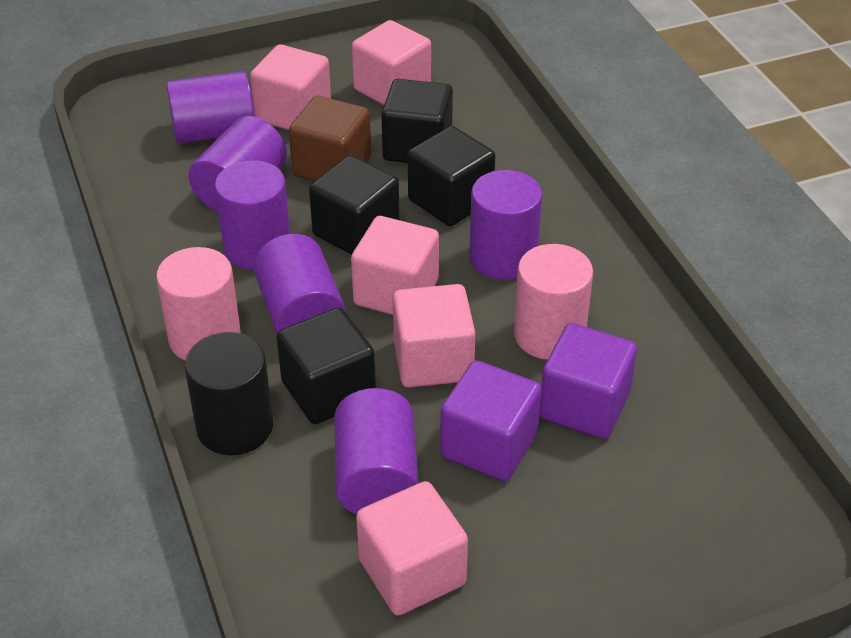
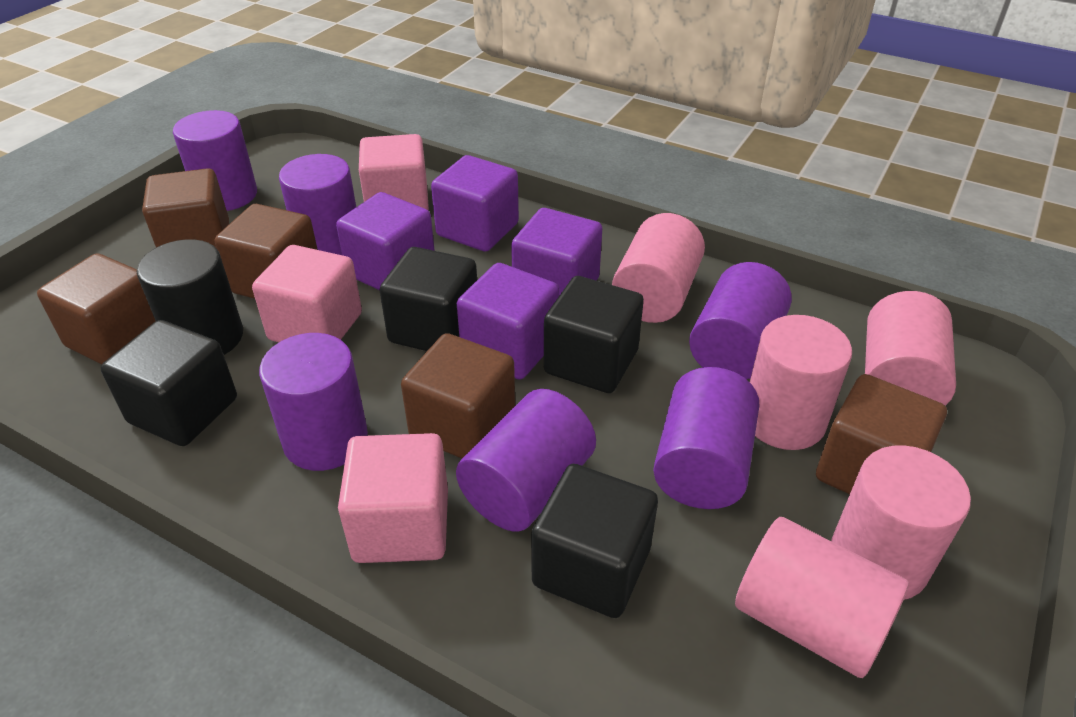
brown cube: 1 -> 5
pink cube: 5 -> 3
pink cylinder: 2 -> 5
purple cube: 2 -> 4

